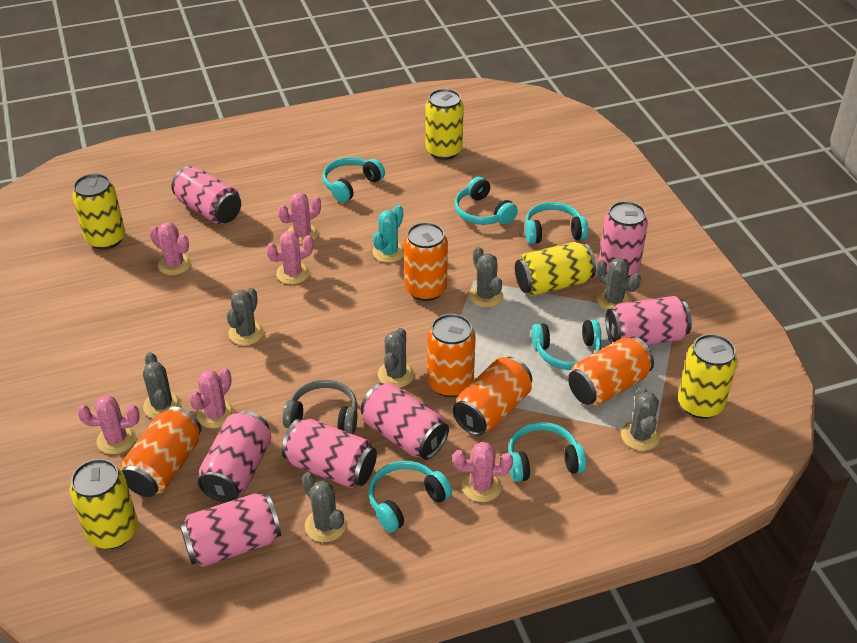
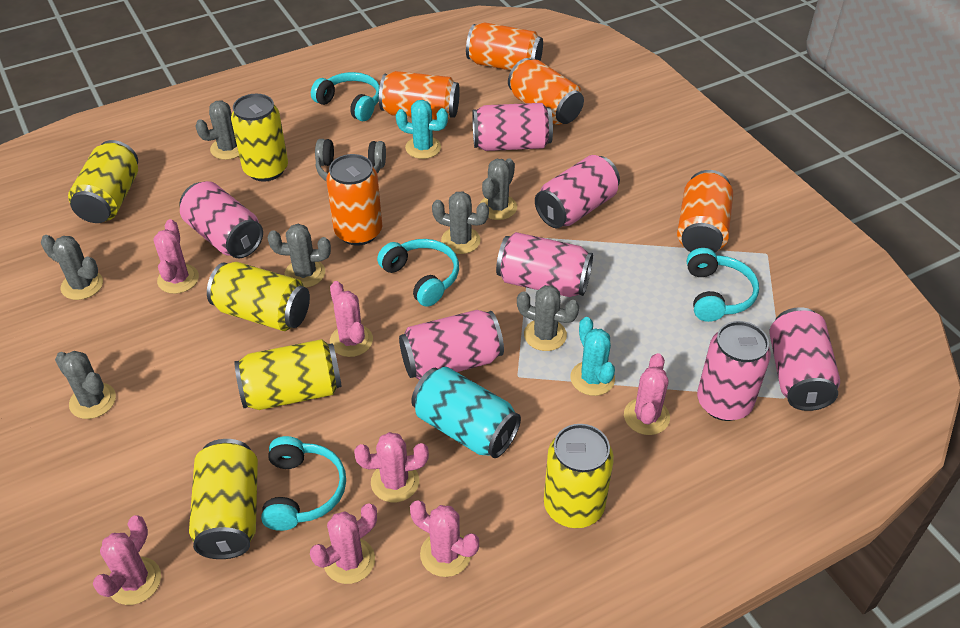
pink cactus: 6 -> 7
turquoise cactus: 1 -> 2
turquoise can: 0 -> 1
turquoise headphones: 6 -> 4
yellow can: 5 -> 6

